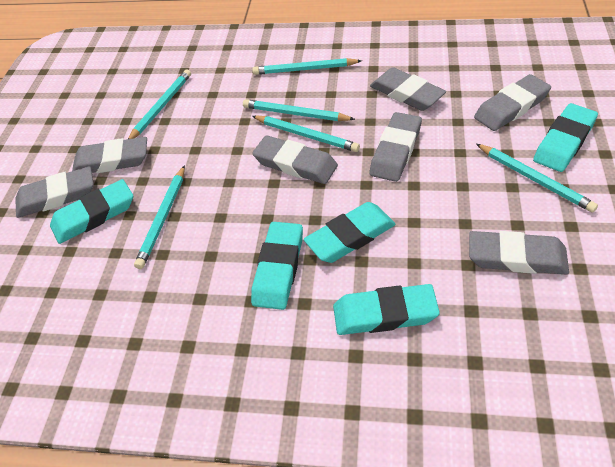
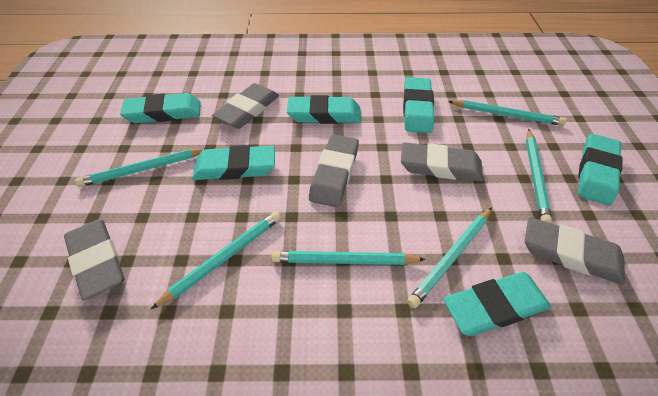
grey eraser: 7 -> 5
turquoise eraser: 5 -> 6

